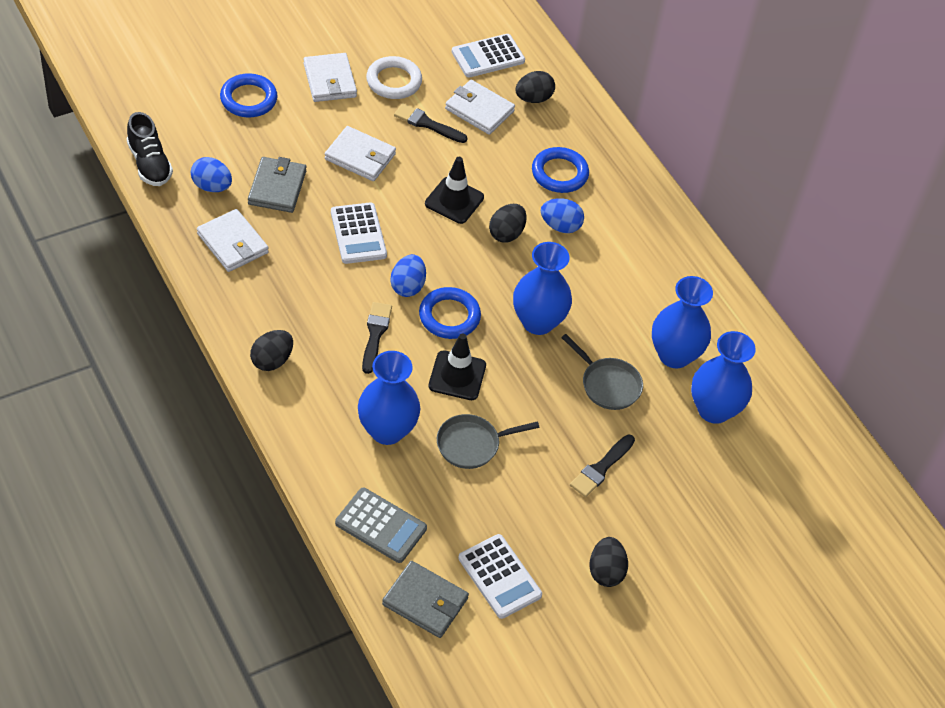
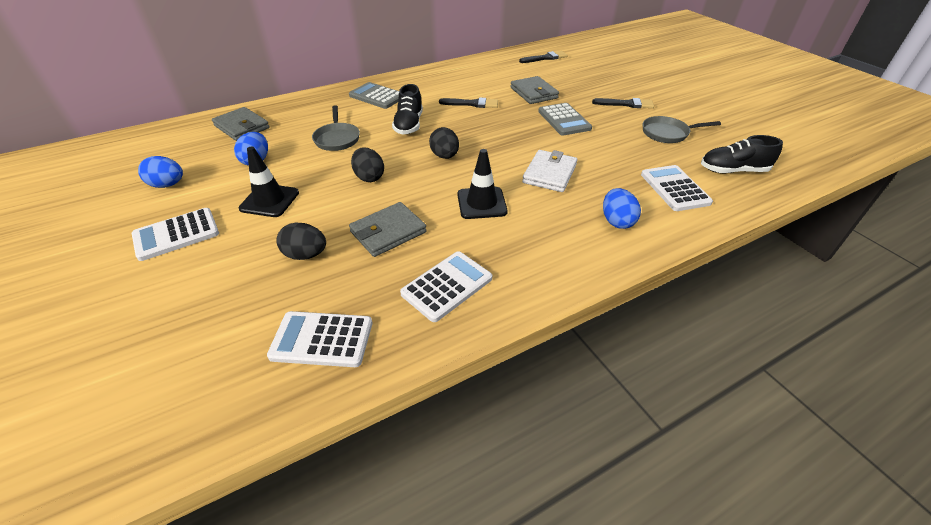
black egg: 4 -> 3
black shoe: 1 -> 2
blue ring: 3 -> 0
blue vase: 4 -> 0
grey calculator: 1 -> 2
grey wallet: 2 -> 3
white calculator: 3 -> 4
white ring: 1 -> 0
white wallet: 4 -> 1

